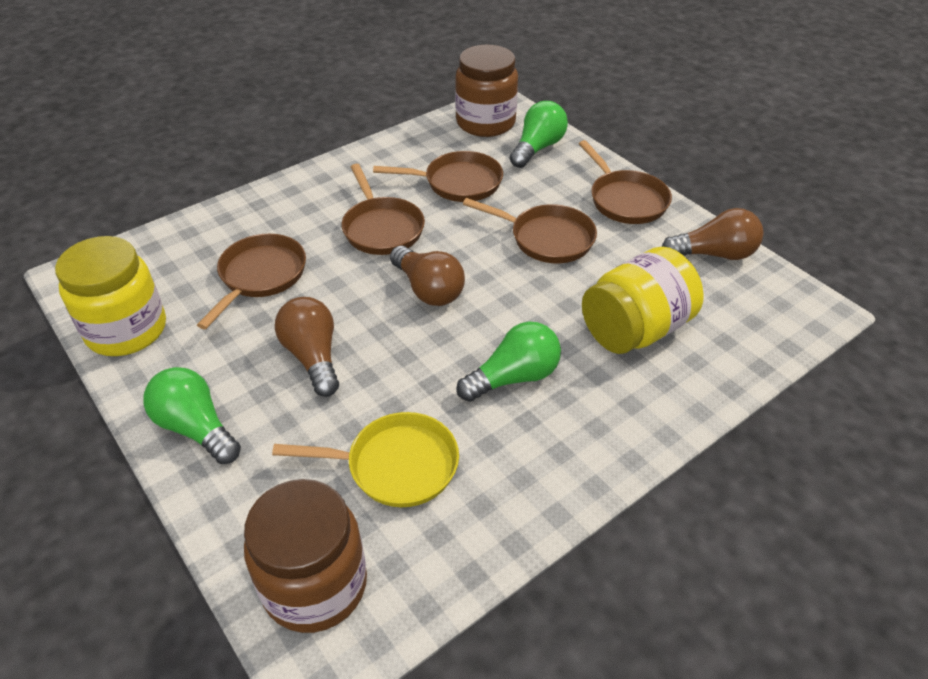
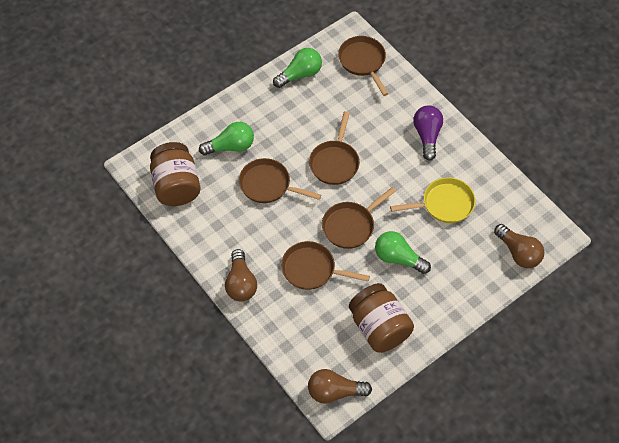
purple light bulb: 0 -> 1
yellow jar: 2 -> 0

